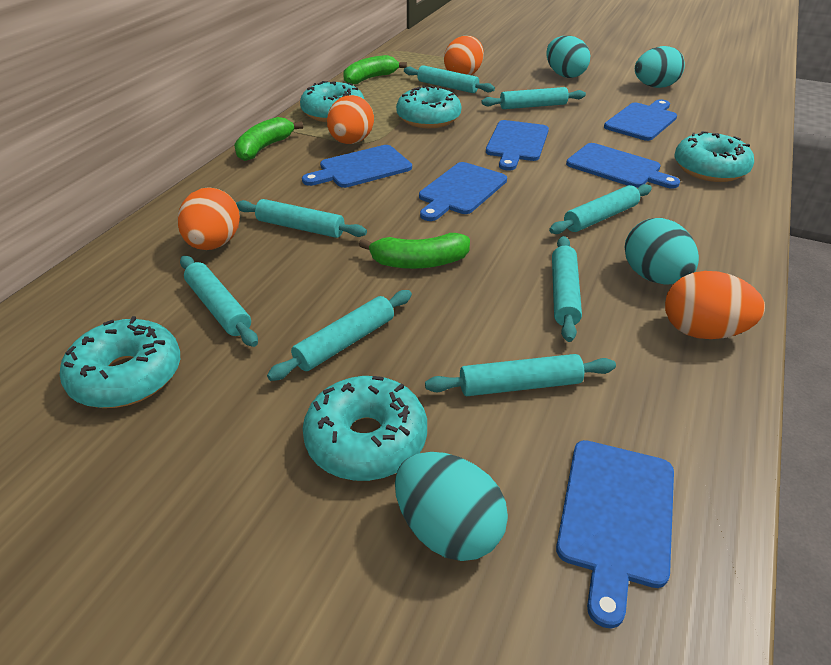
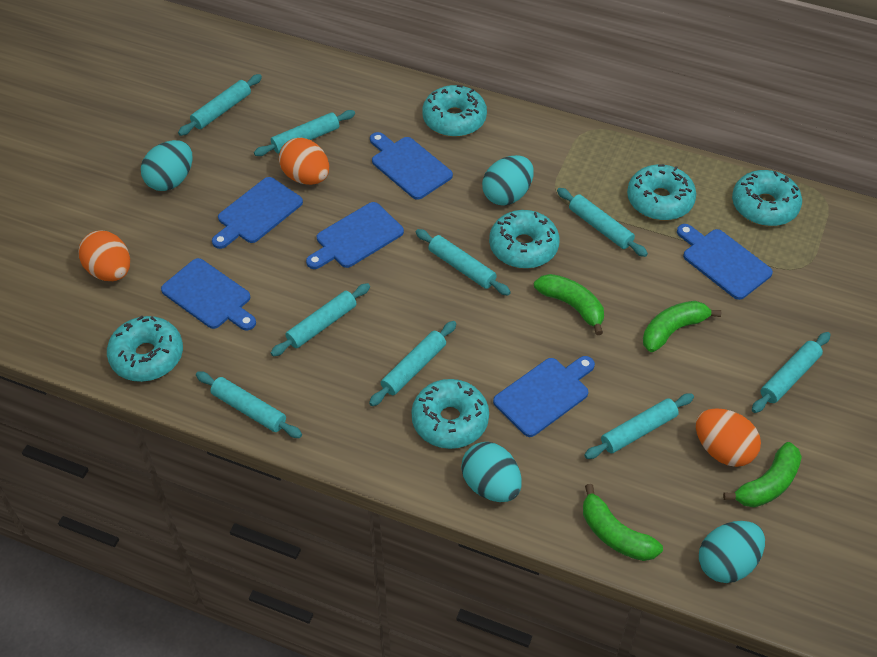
green banana: 3 -> 4
orange egg: 4 -> 3
turquoise donut: 5 -> 6
turquoise rolling pin: 8 -> 9

